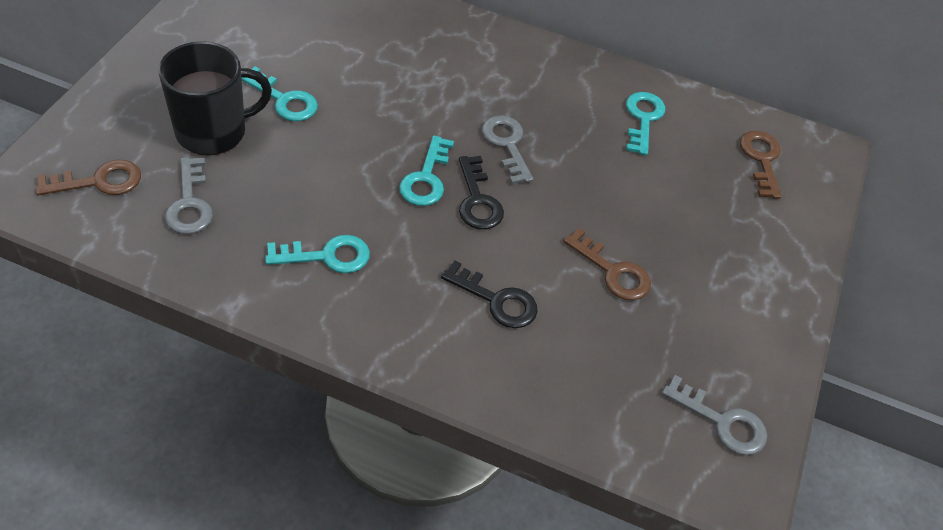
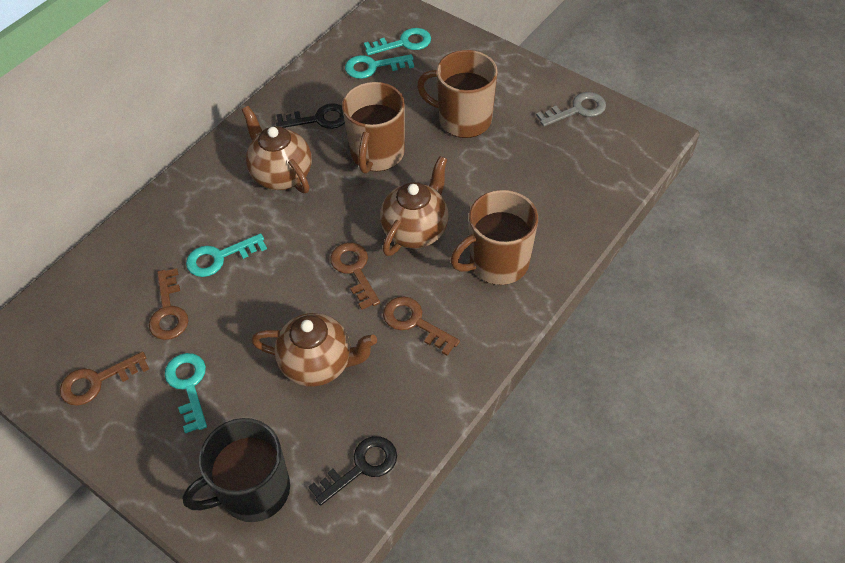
brown key: 3 -> 4
brown mug: 0 -> 3
brown teapot: 0 -> 3
grey key: 3 -> 1

